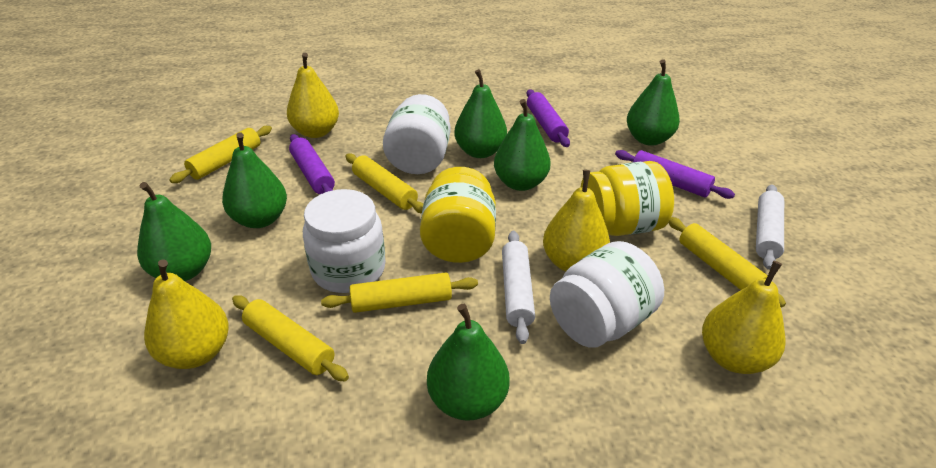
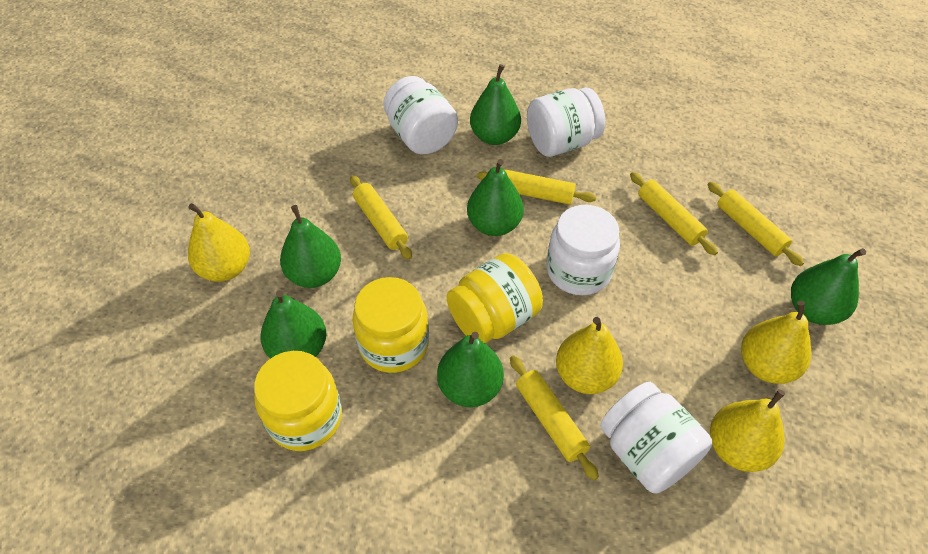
purple rolling pin: 3 -> 0
white jar: 3 -> 4
white rolling pin: 2 -> 0
yellow jar: 2 -> 3

